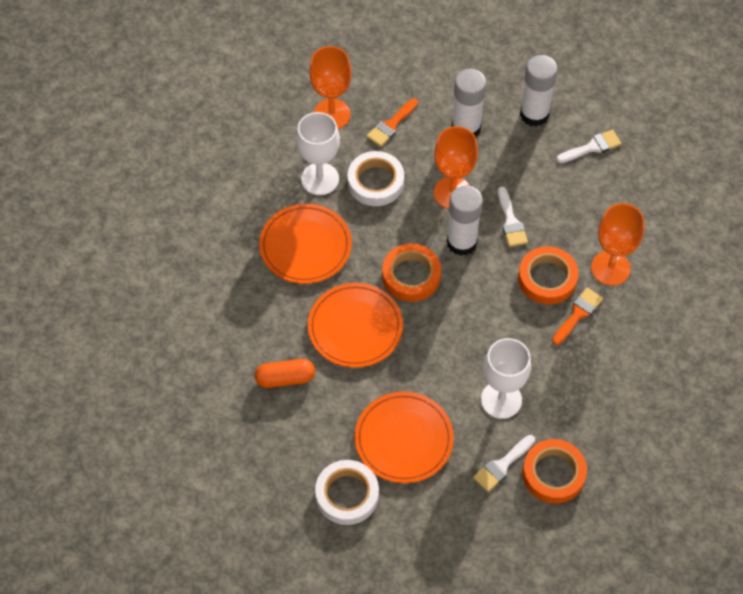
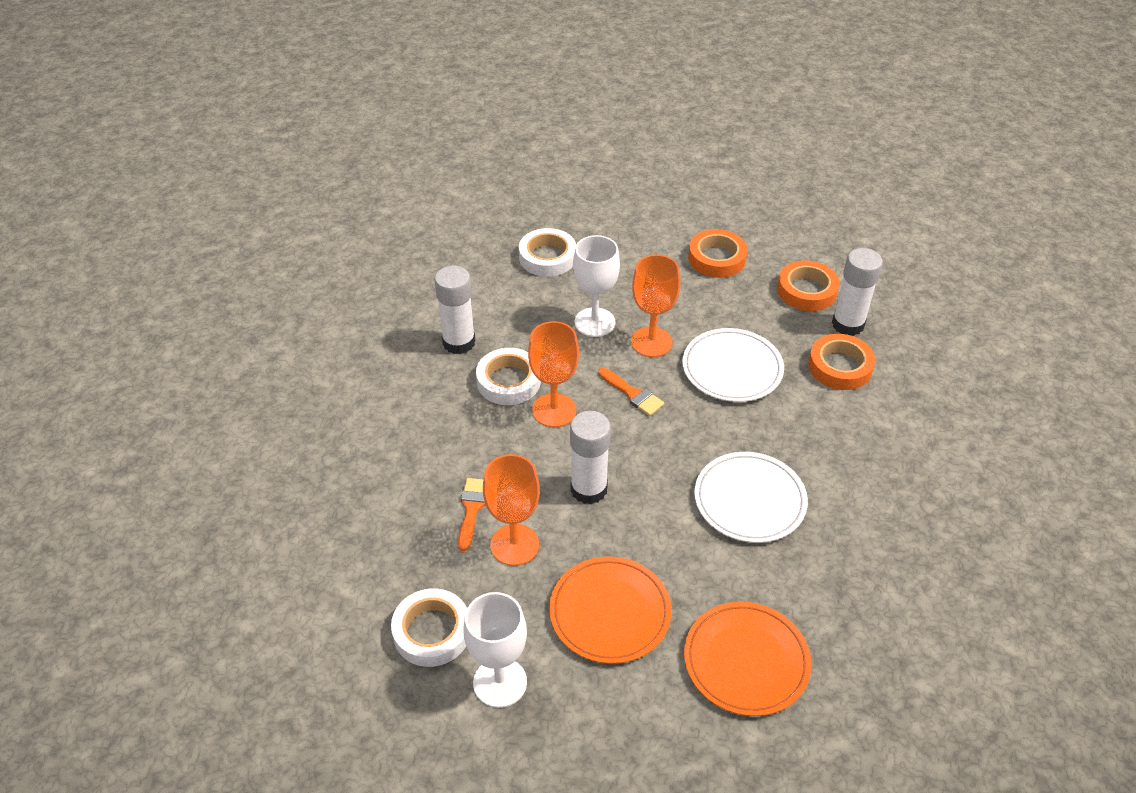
orange capsule: 1 -> 0
orange plate: 3 -> 2
white brush: 3 -> 0
white plate: 0 -> 2
white tape: 2 -> 3

